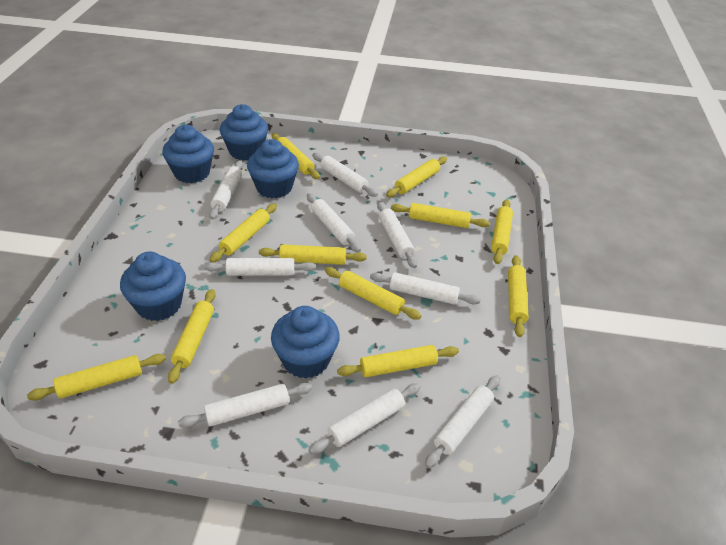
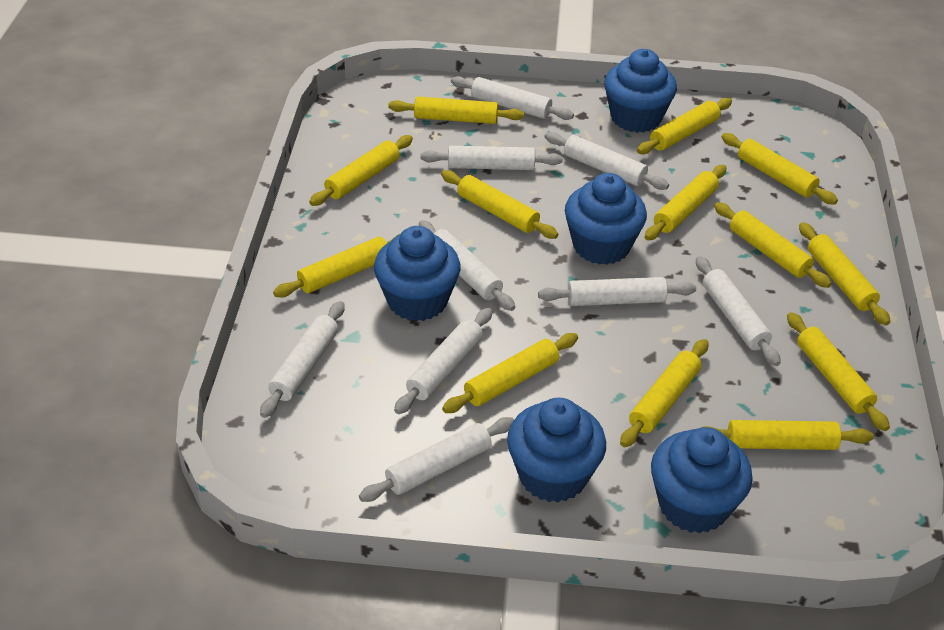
yellow rolling pin: 11 -> 13

